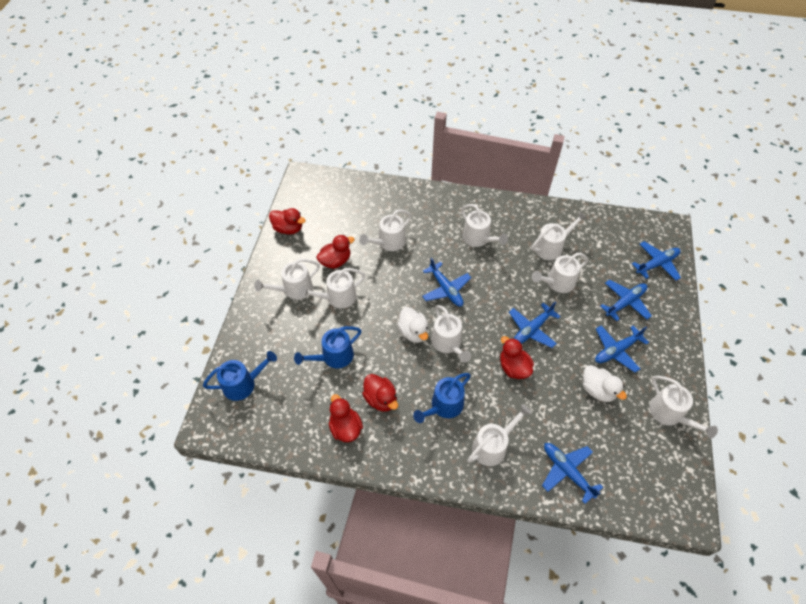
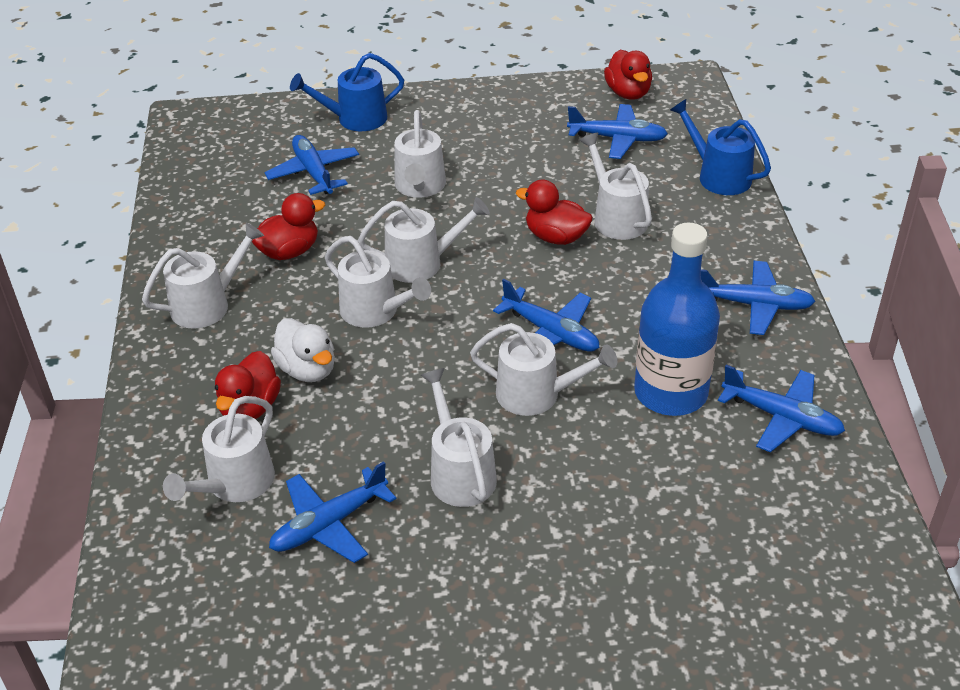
blue bottle: 0 -> 1
blue watering can: 3 -> 2
red duck: 5 -> 4
white duck: 2 -> 1
white watering can: 9 -> 8

